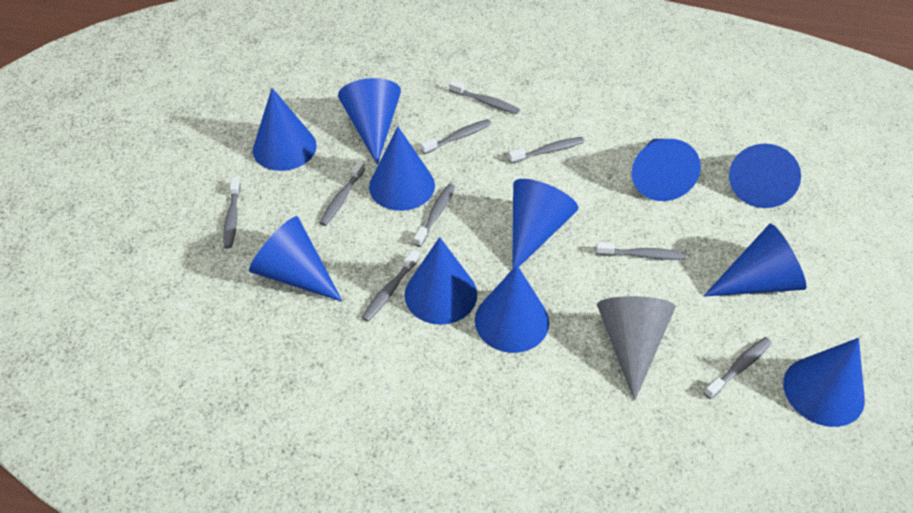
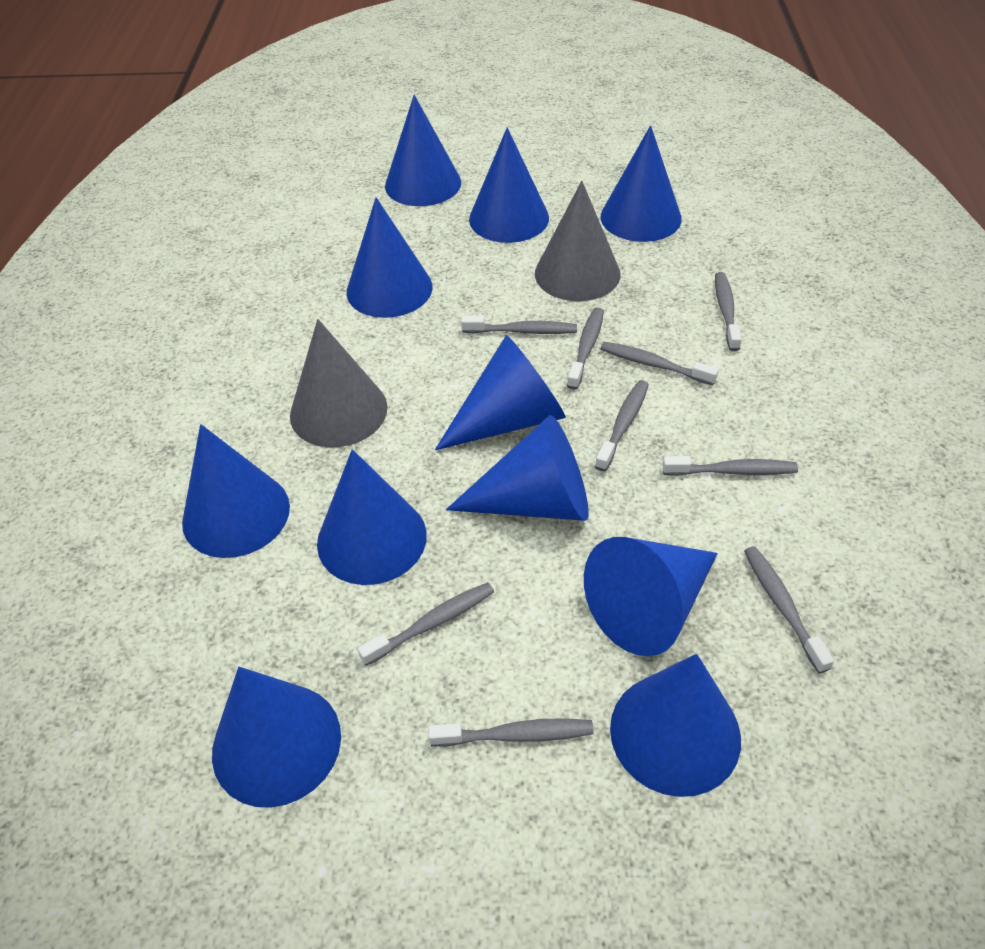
grey cone: 1 -> 2

